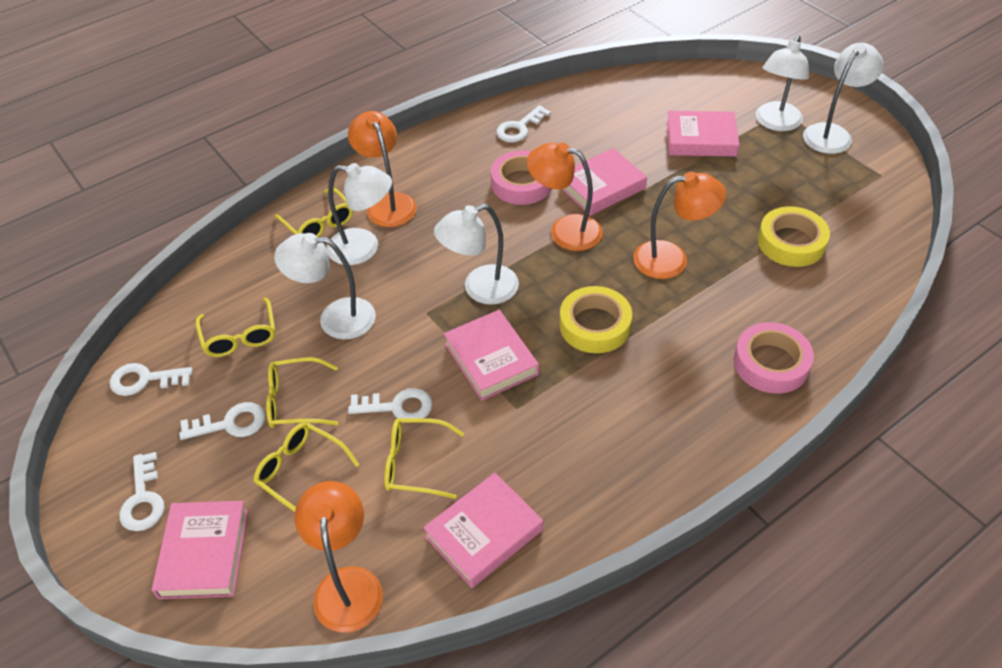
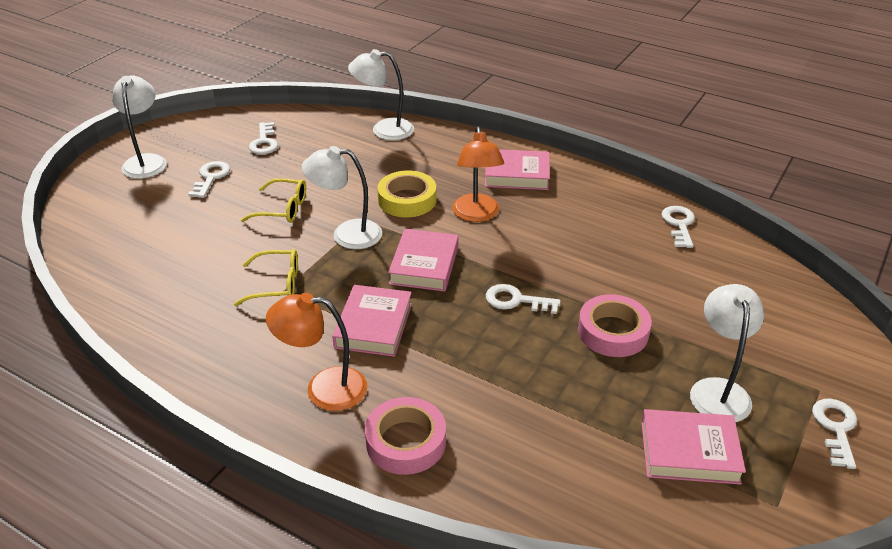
orange lamp: 4 -> 2
pink book: 5 -> 4
white lamp: 5 -> 4
yellow glasses: 5 -> 2
yellow tape: 2 -> 1

